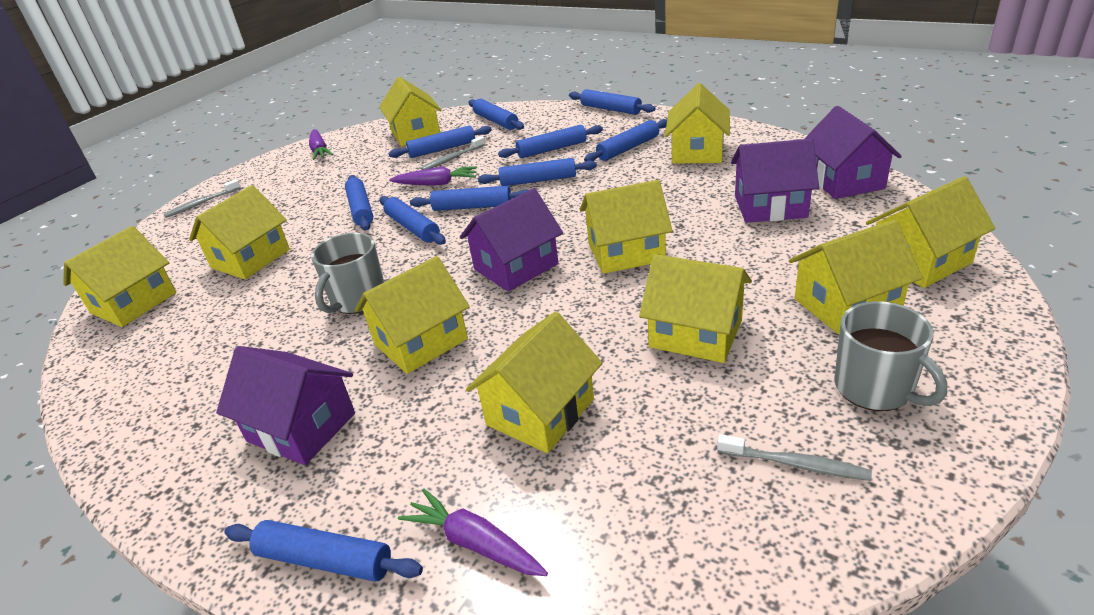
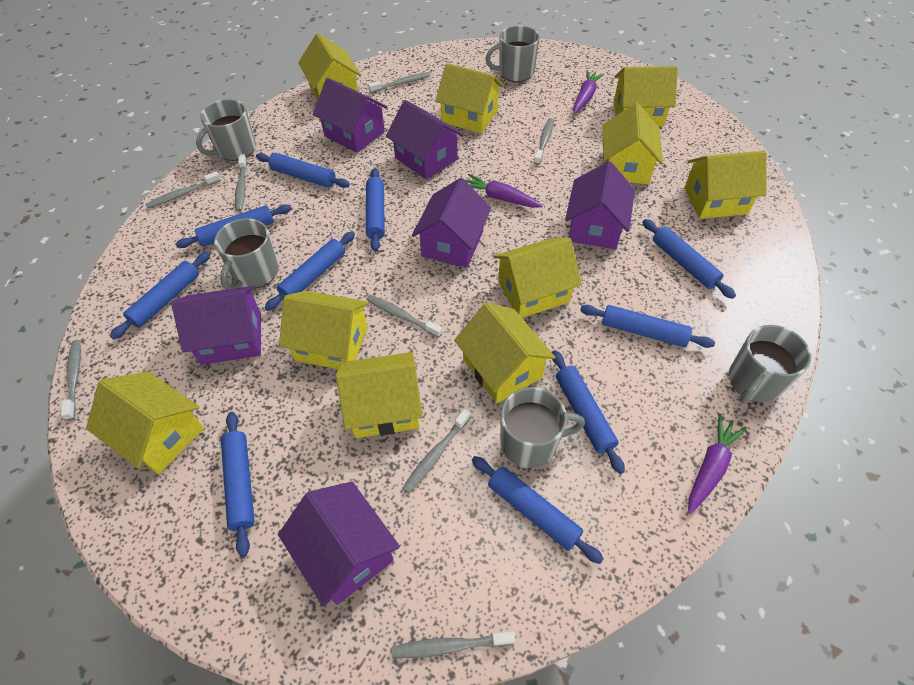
grey mug: 2 -> 5
grey toothbrush: 3 -> 8
purple house: 4 -> 6

